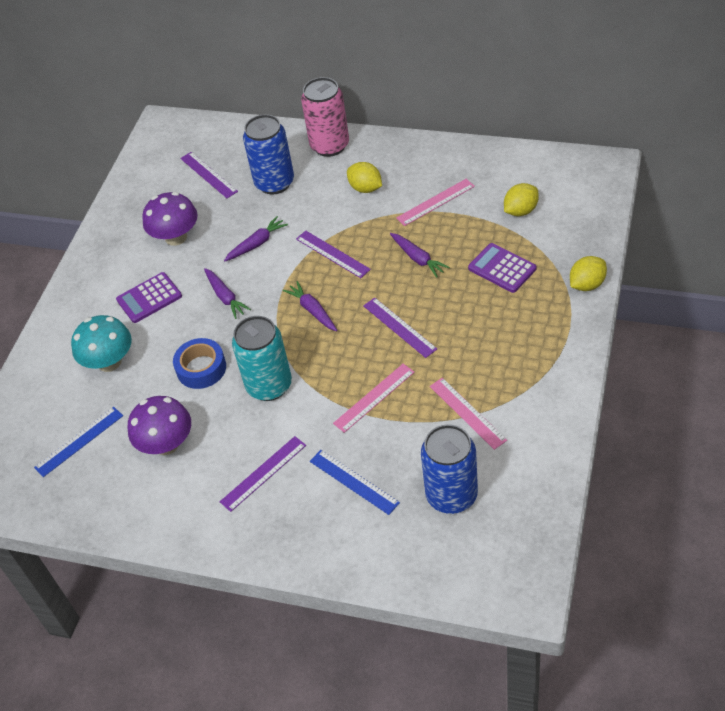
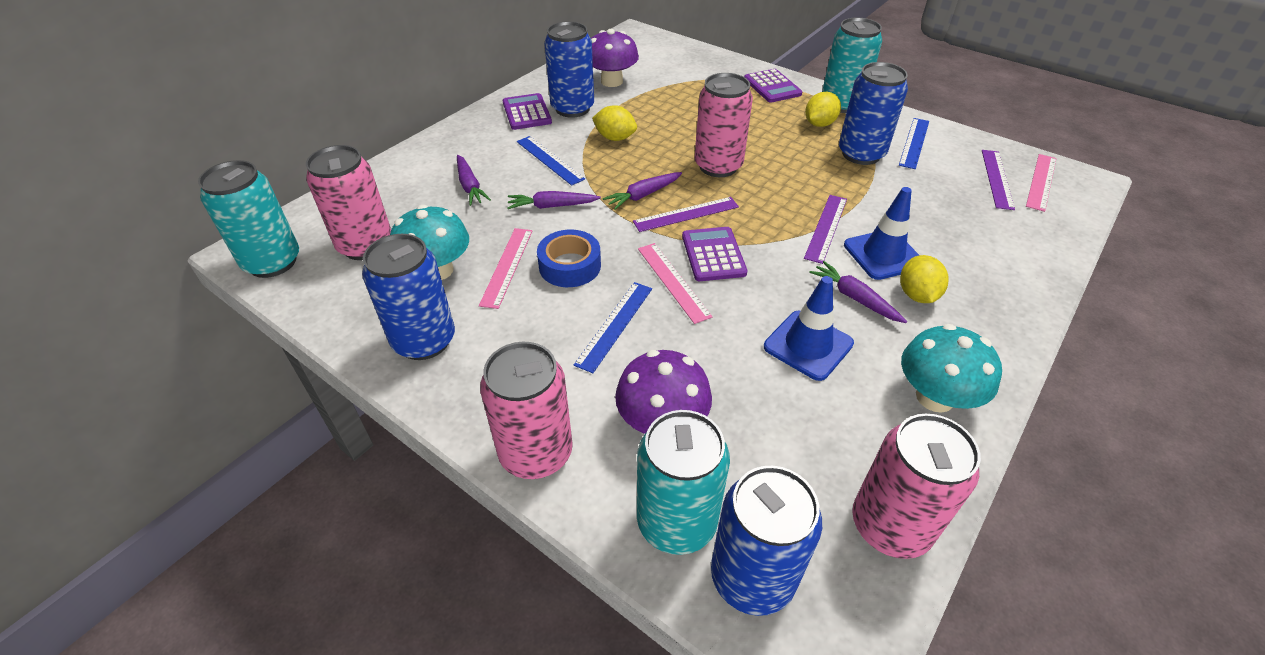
blue can: 2 -> 4
blue ruler: 2 -> 3
blue traffic cone: 0 -> 2
pink can: 1 -> 4
purple calculator: 2 -> 3
purple ruler: 4 -> 3
turquoise can: 1 -> 3
turquoise mushroom: 1 -> 2

